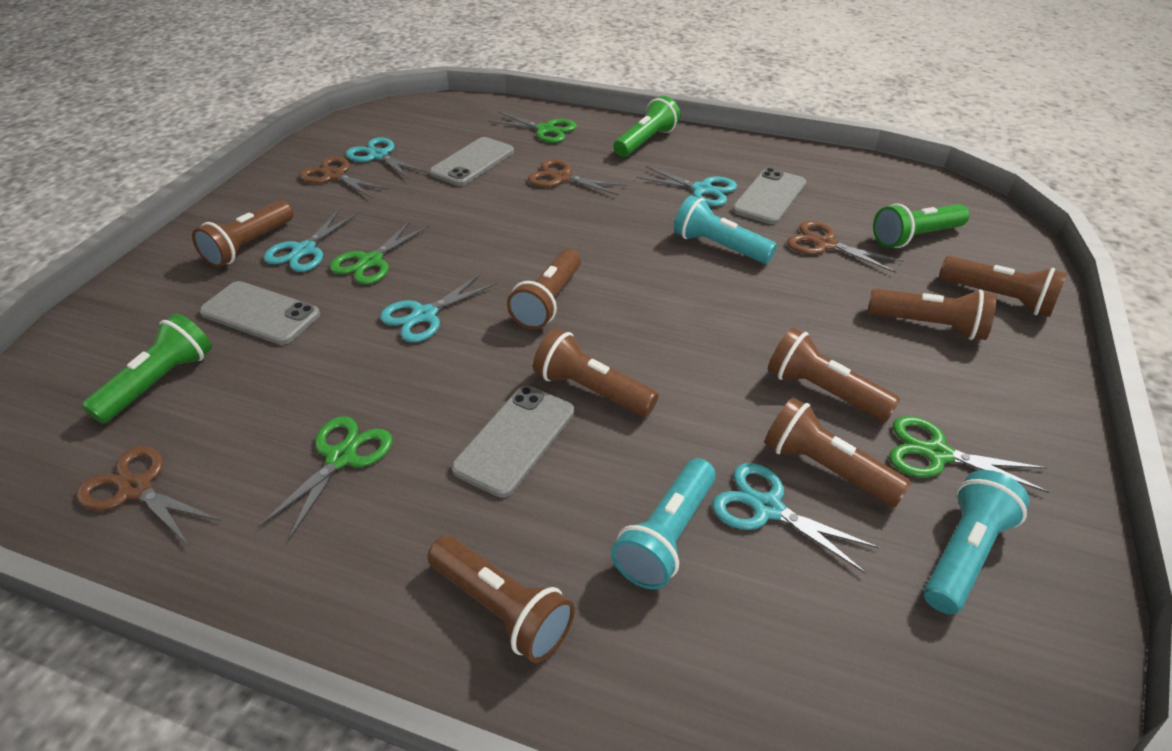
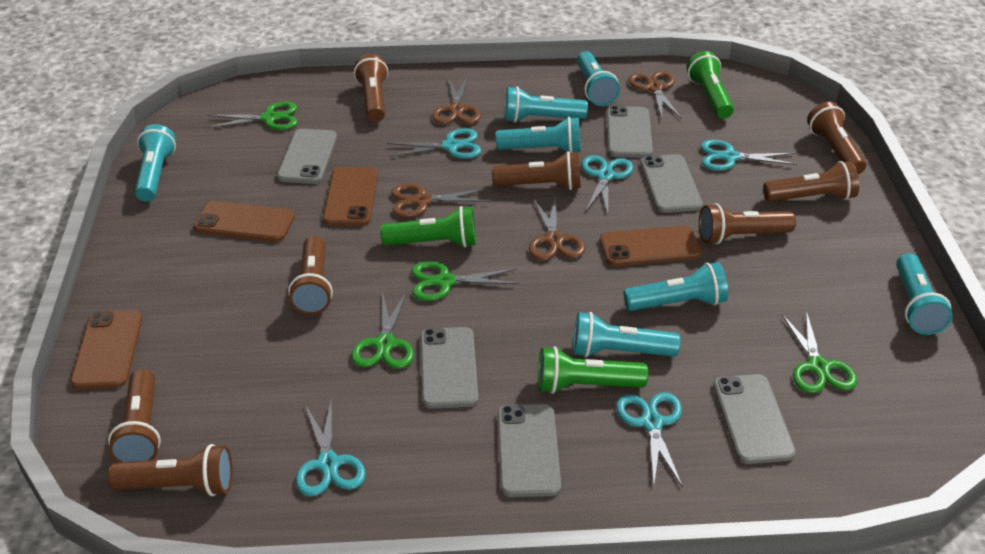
brown phone: 0 -> 4
grey phone: 4 -> 6
turquoise flashlight: 3 -> 7

